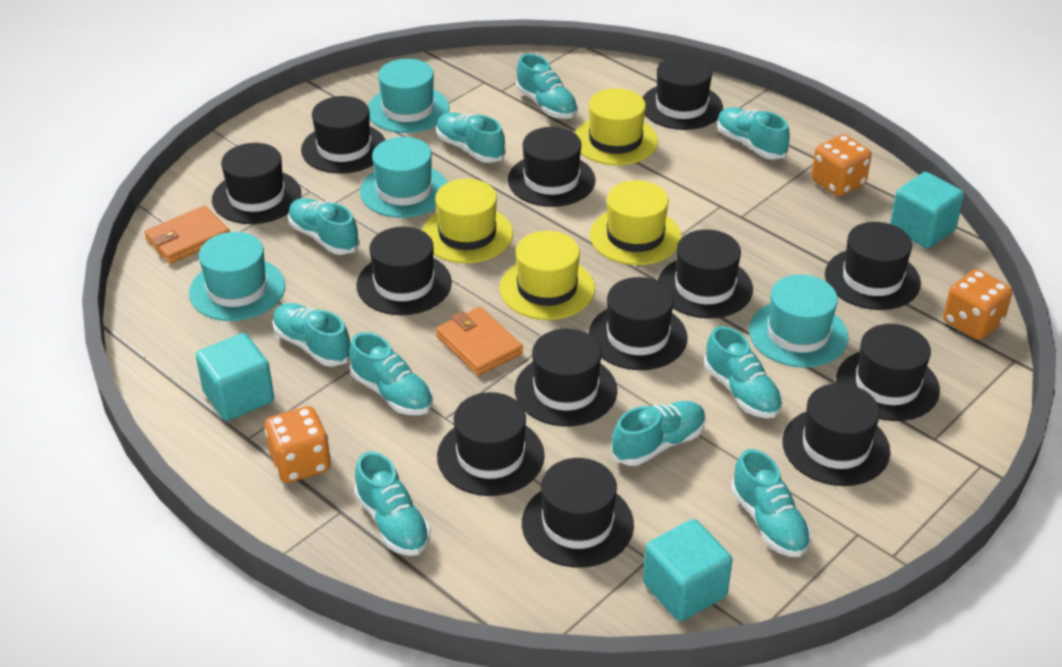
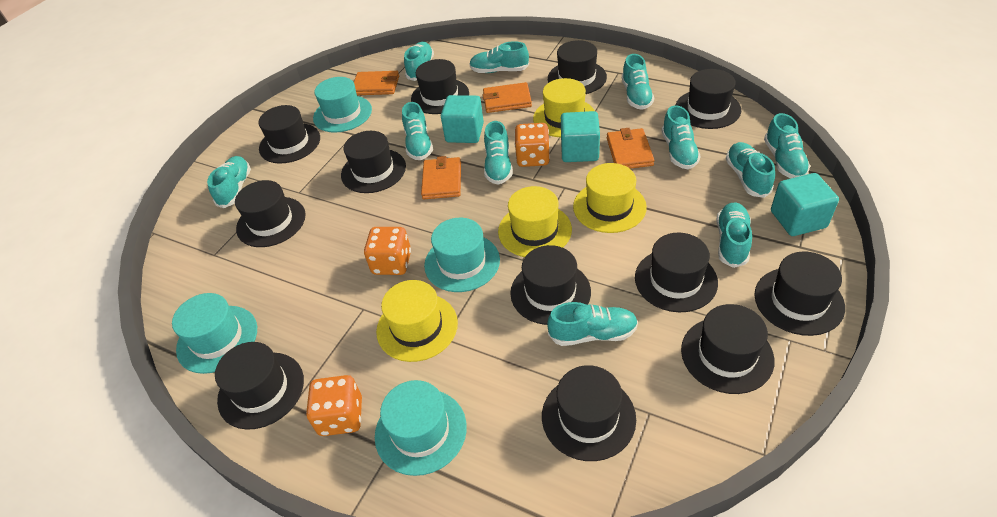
black hat: 13 -> 12
orange wallet: 2 -> 4
turquoise shoe: 10 -> 11

